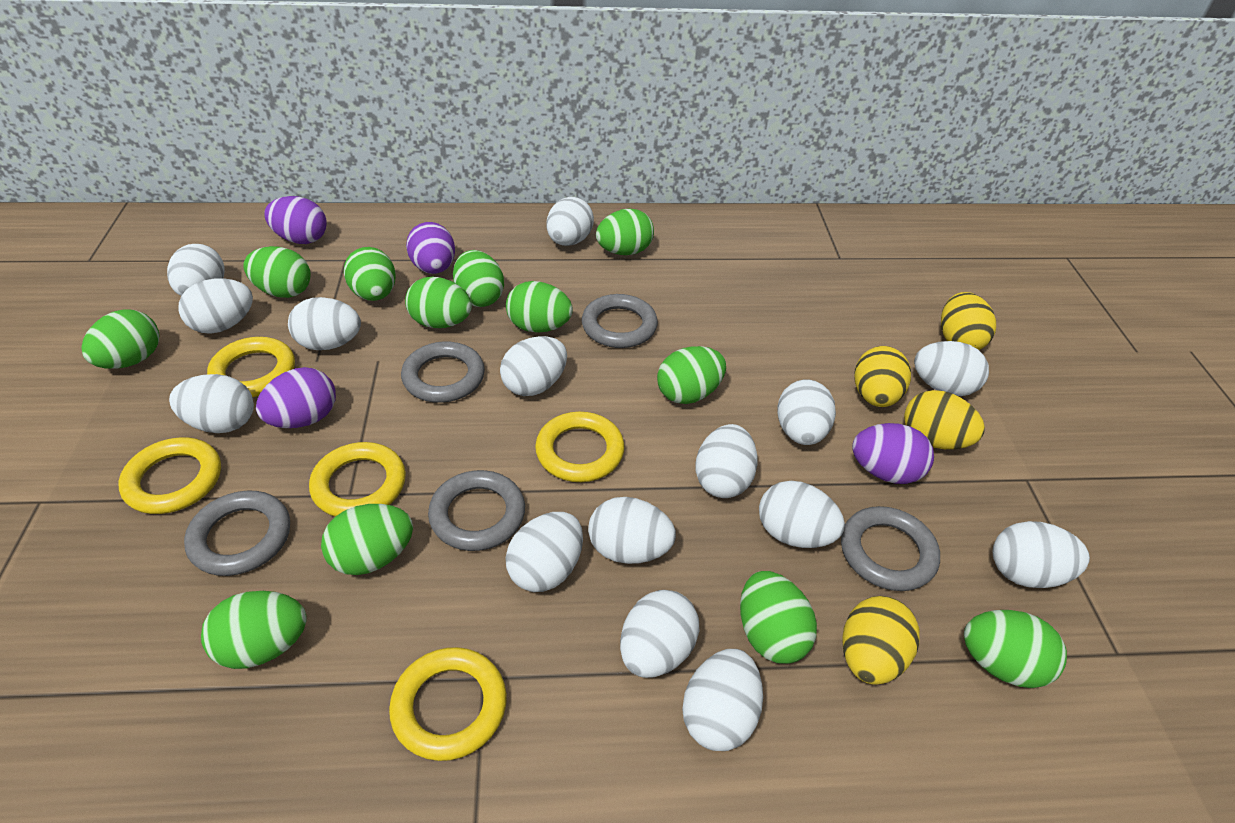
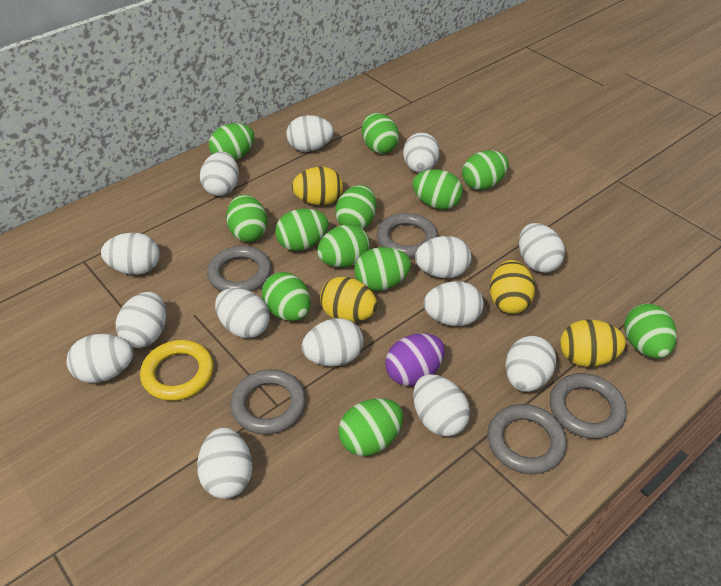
purple egg: 4 -> 1
white egg: 15 -> 14
yellow ring: 5 -> 1

